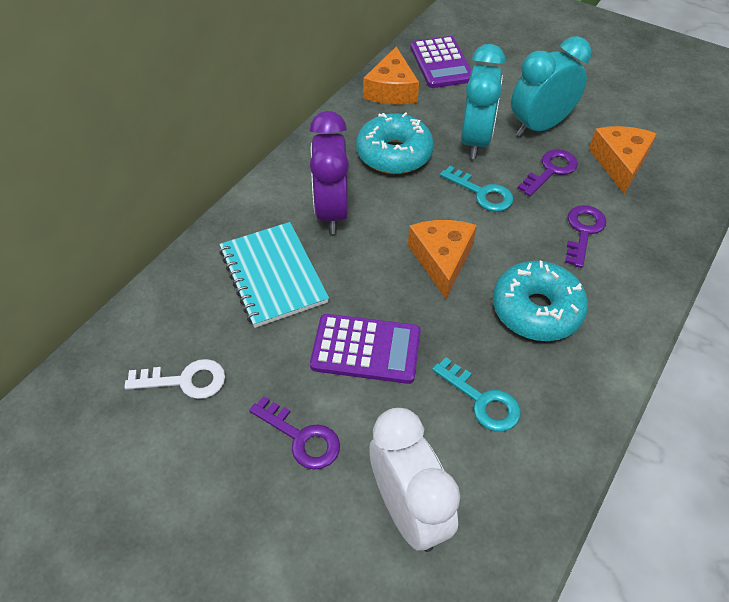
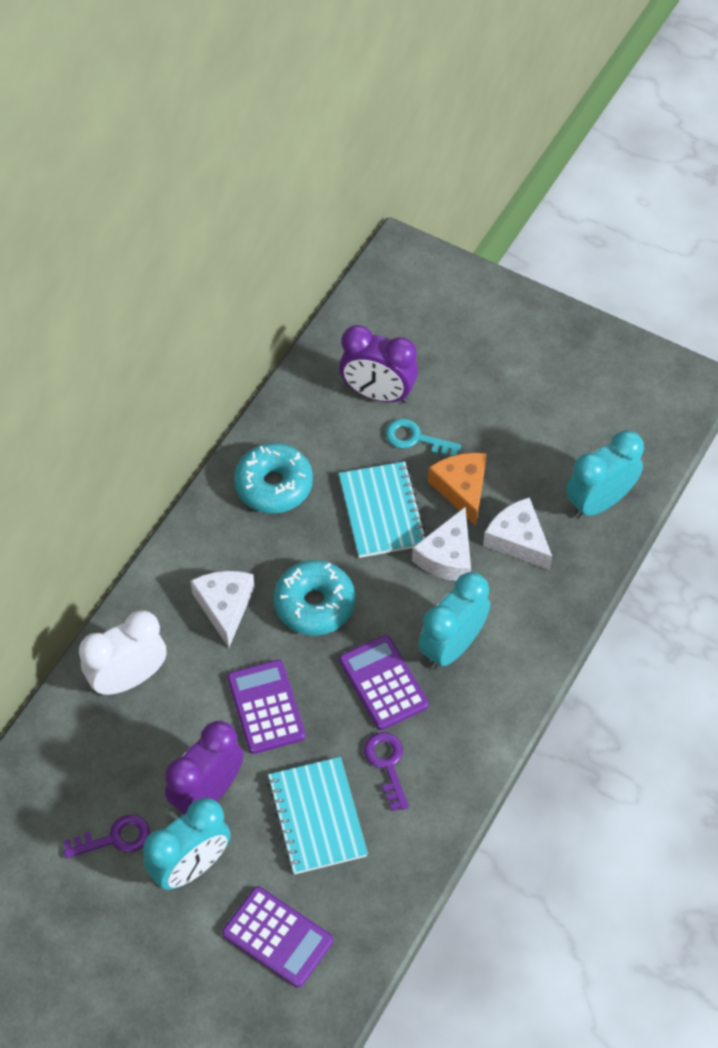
orange cheese: 3 -> 1
purple calculator: 2 -> 3
purple clock: 1 -> 2
purple key: 3 -> 2
turquoise clock: 2 -> 3
turquoise key: 2 -> 1
turquoise notebook: 1 -> 2
white cheese: 0 -> 3
white key: 1 -> 0

